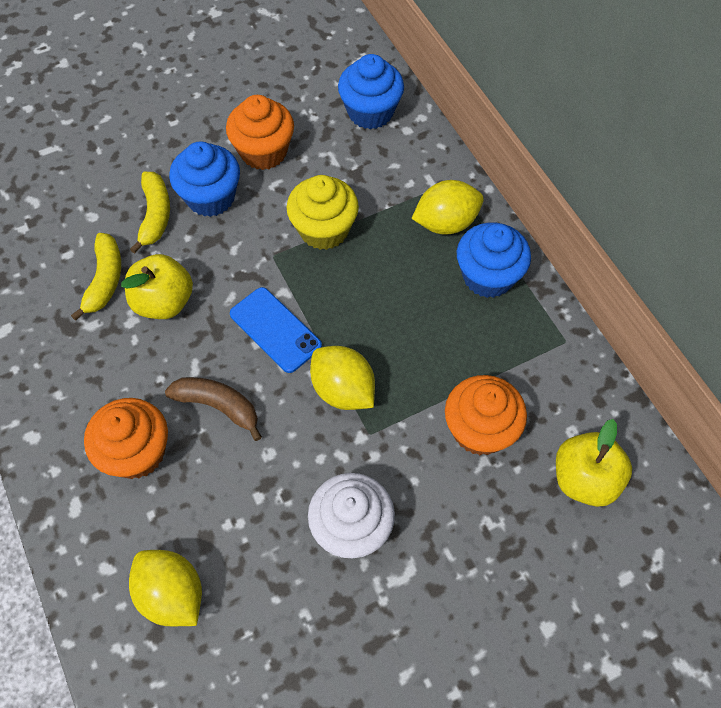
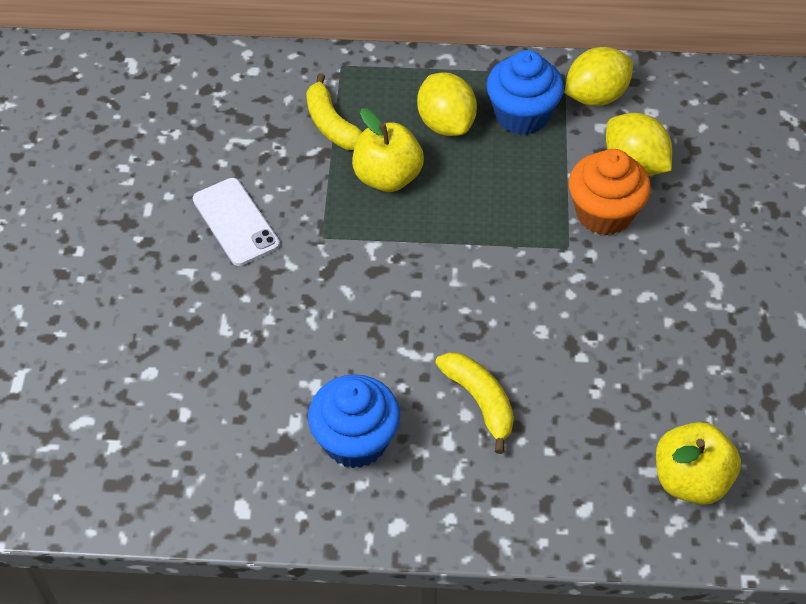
blue cupcake: 3 -> 2
blue phone: 1 -> 0
brown banana: 1 -> 0
orange cupcake: 3 -> 1
white cupcake: 1 -> 0
white phone: 0 -> 1
yellow cupcake: 1 -> 0

